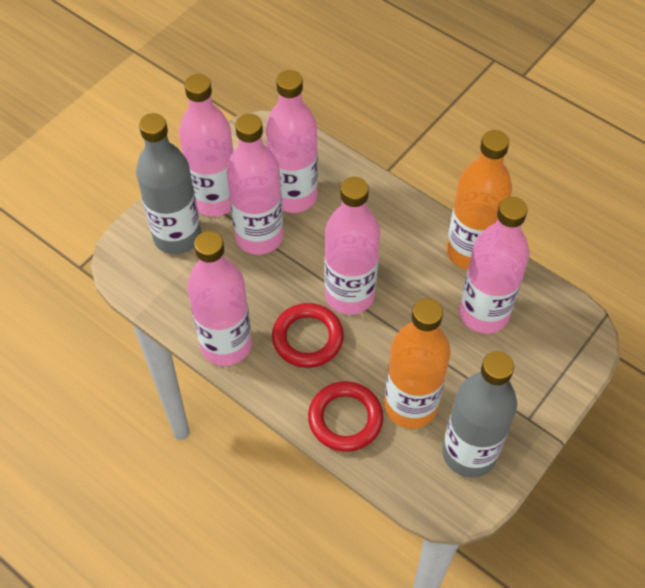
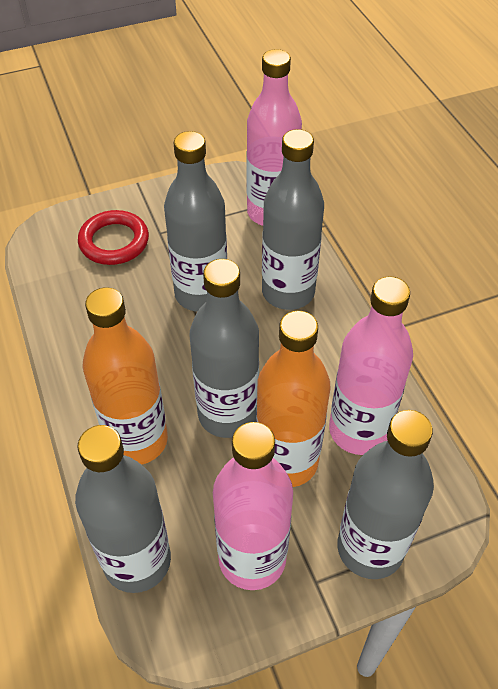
grey bottle: 2 -> 5
pink bottle: 6 -> 3
red ring: 2 -> 1

